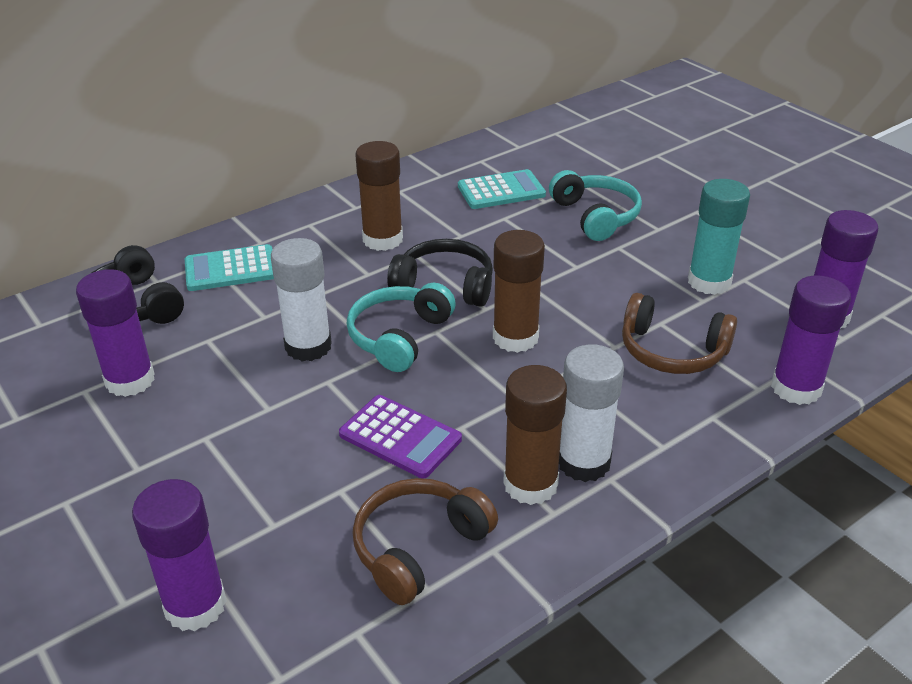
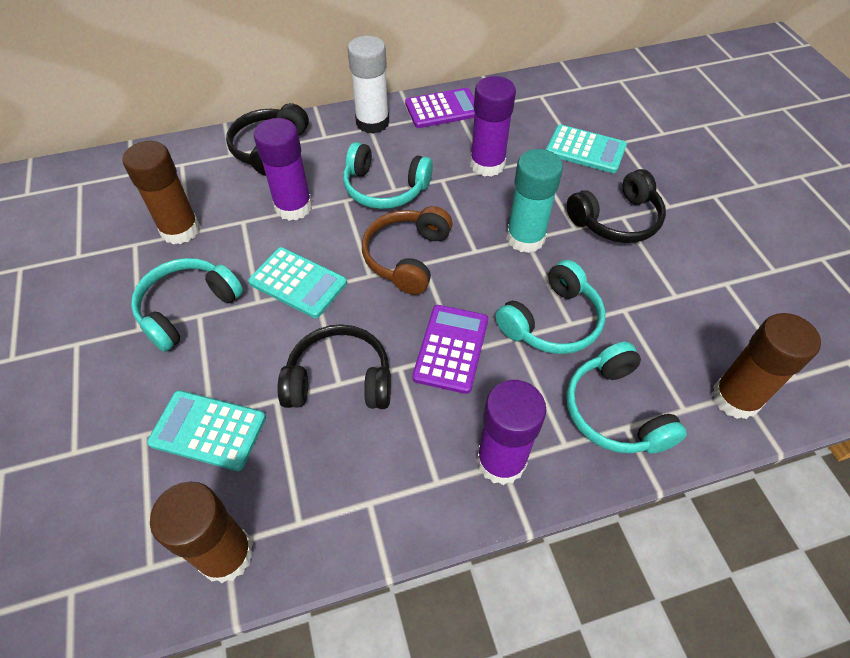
black headphones: 2 -> 3
brown headphones: 2 -> 1
purple calculator: 1 -> 2
purple glue stick: 4 -> 3
turquoise calculator: 2 -> 3
turquoise headphones: 2 -> 4
white glue stick: 2 -> 1

